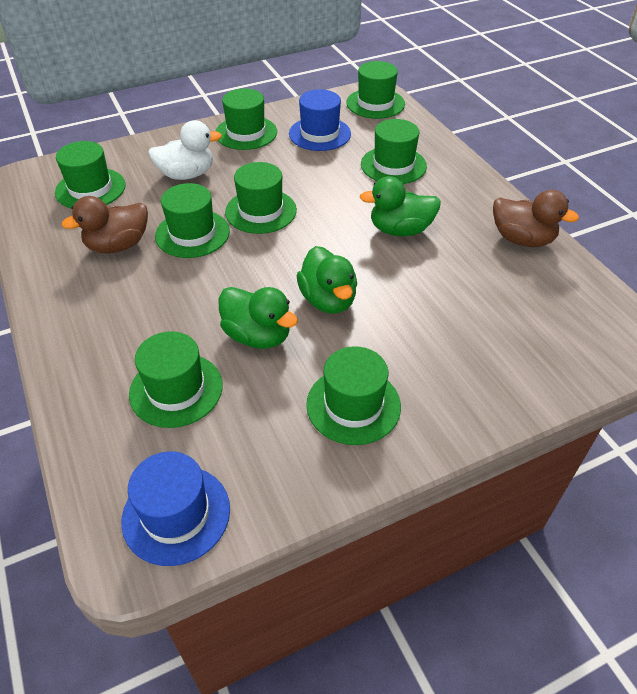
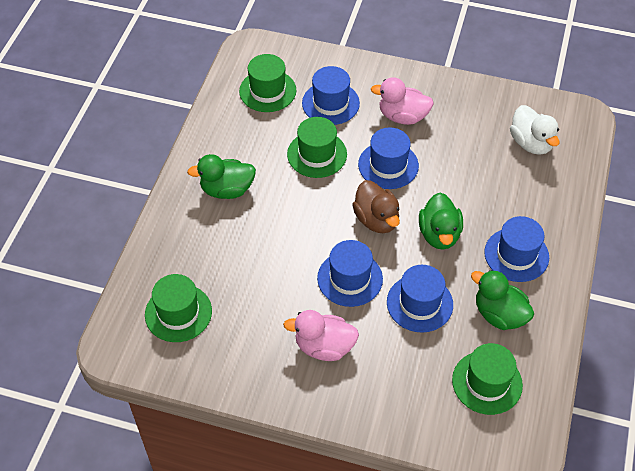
blue hat: 2 -> 5
brown duck: 2 -> 1
green hat: 8 -> 4
pink duck: 0 -> 2

